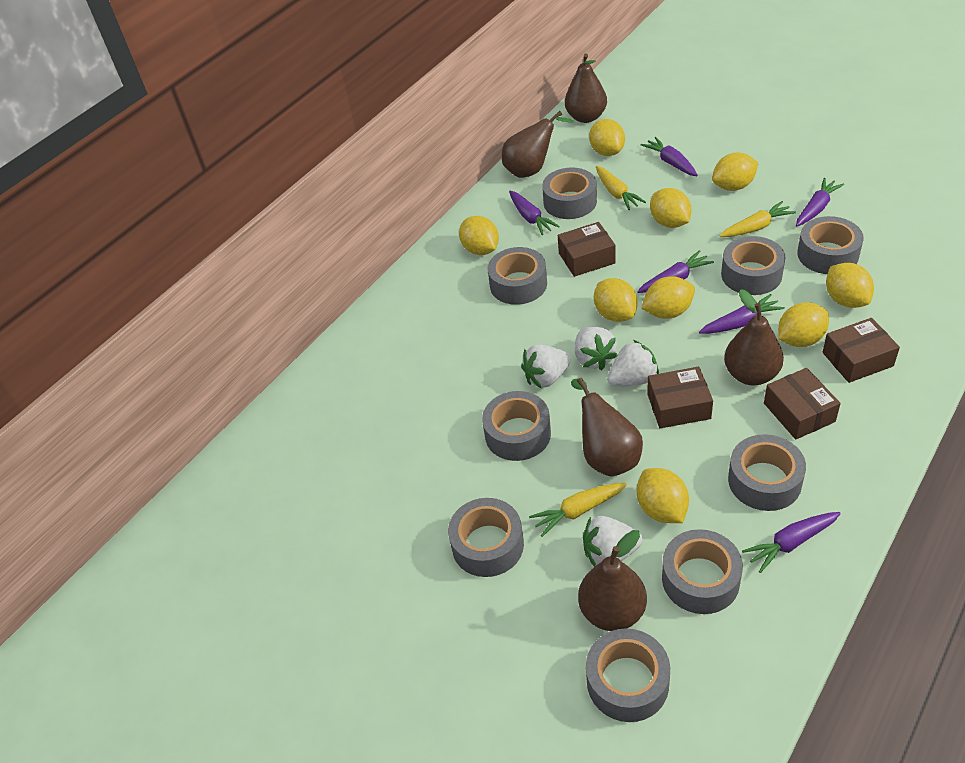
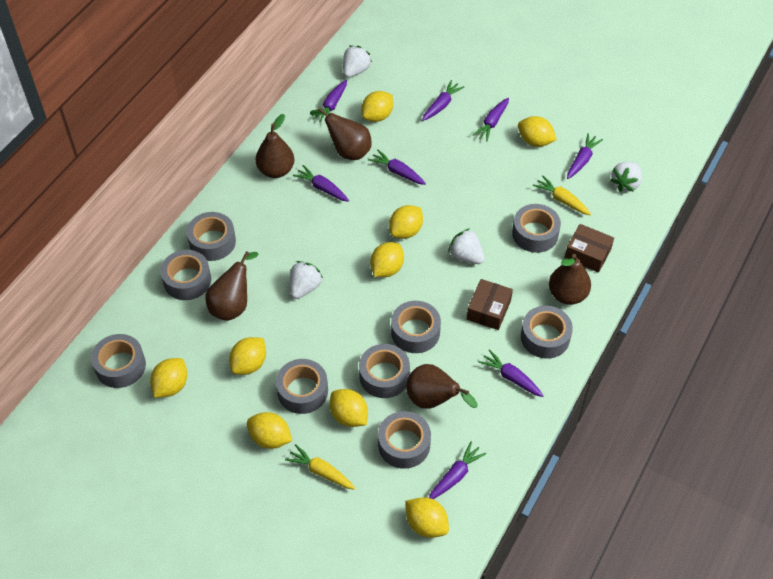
brown box: 4 -> 2
purple carrot: 6 -> 8
yellow carrot: 3 -> 2

